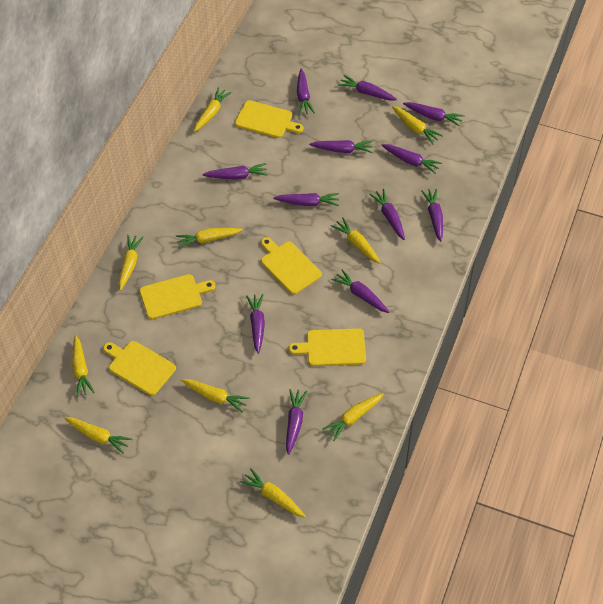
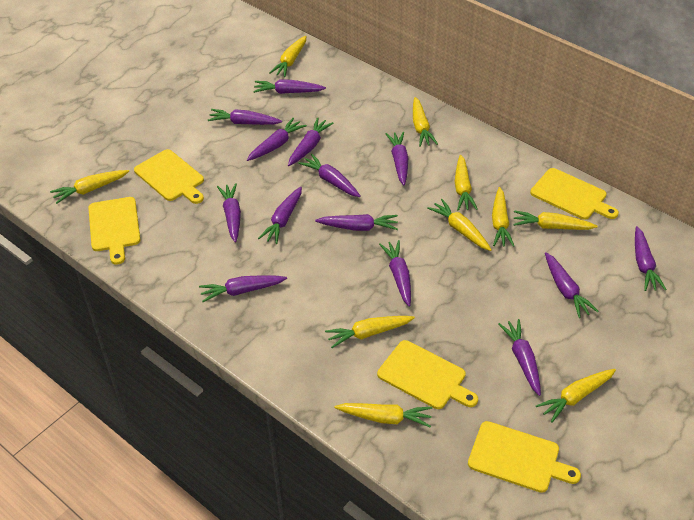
purple carrot: 12 -> 14

